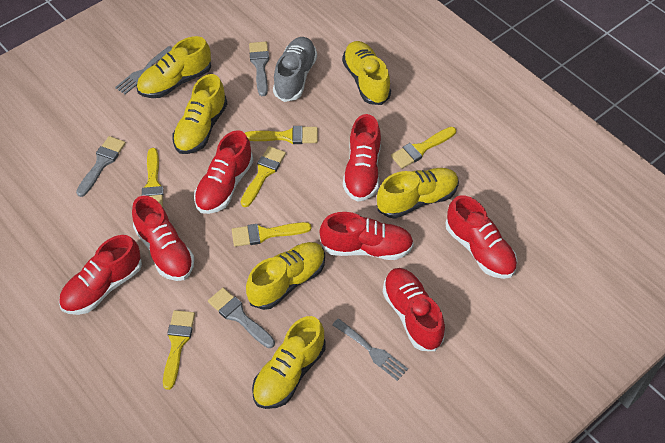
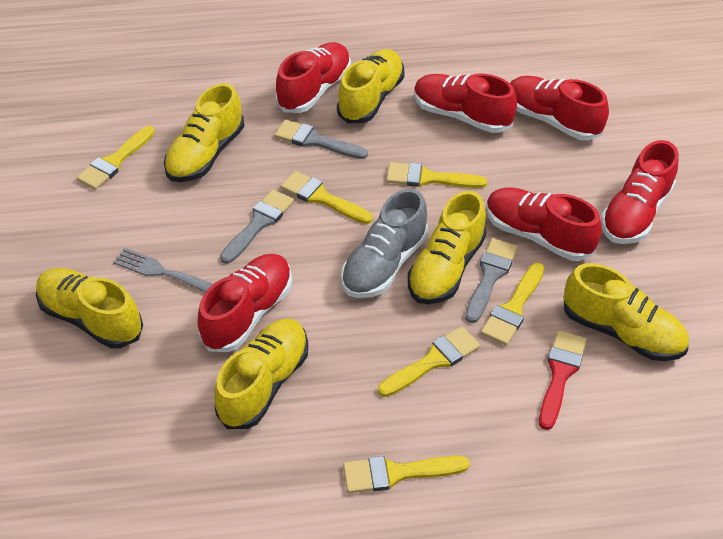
grey fork: 2 -> 1
red brush: 0 -> 1
red shoe: 7 -> 6

